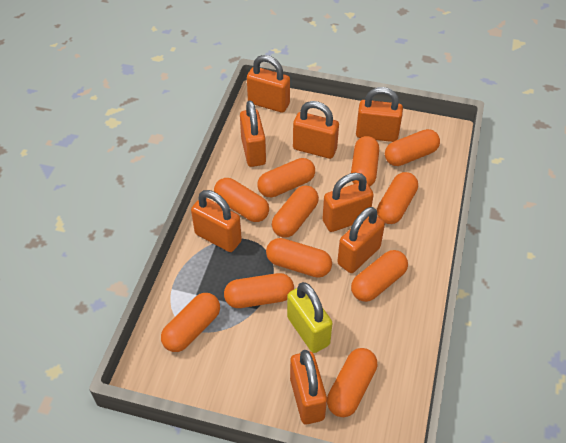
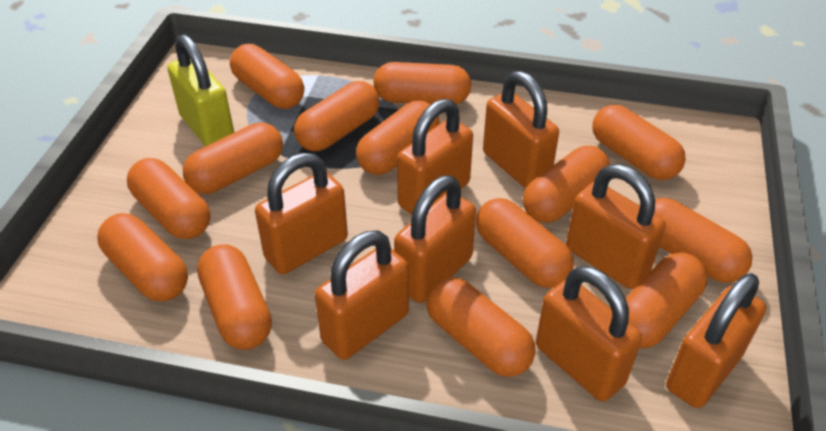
orange capsule: 11 -> 14

